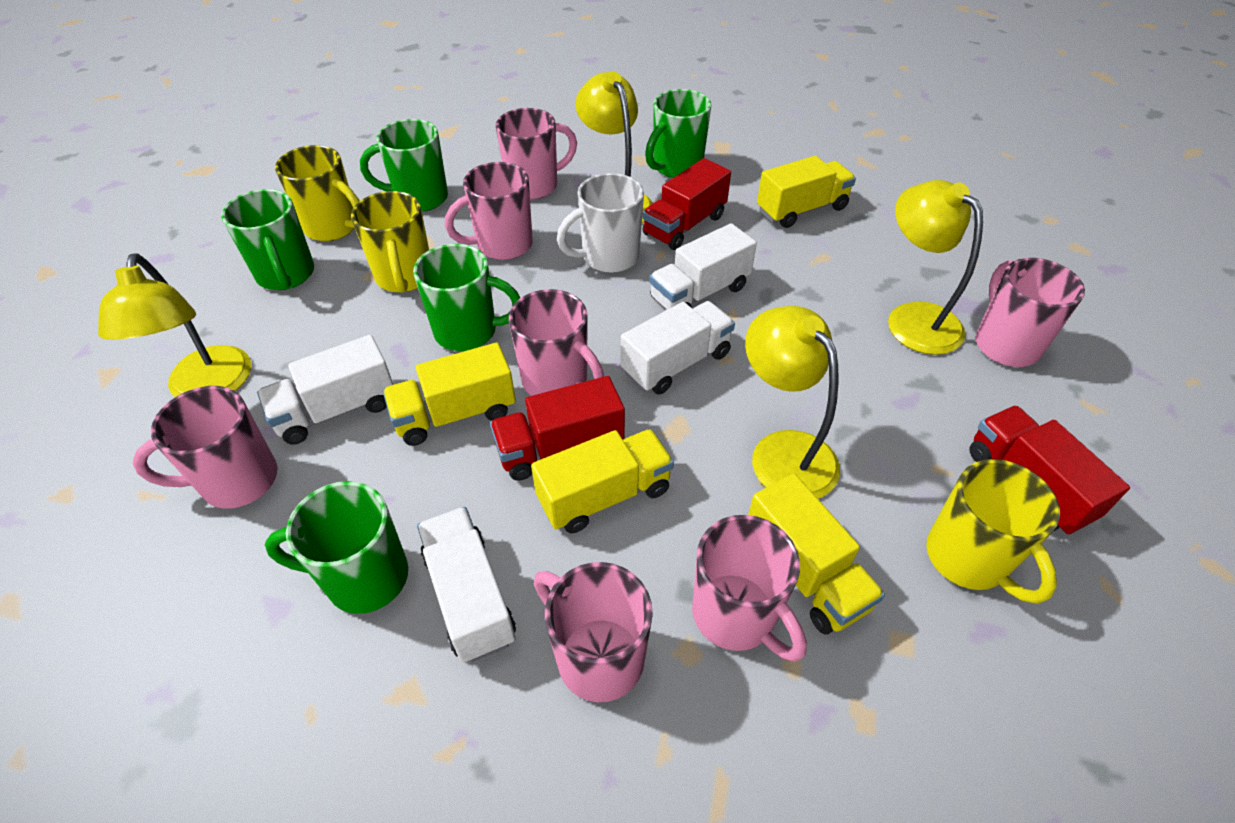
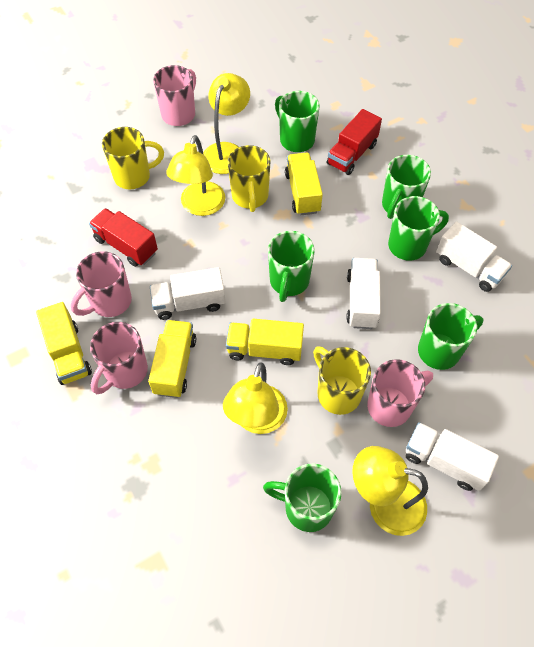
green mug: 5 -> 6
pink mug: 7 -> 4
red truck: 3 -> 2
white mug: 1 -> 0

